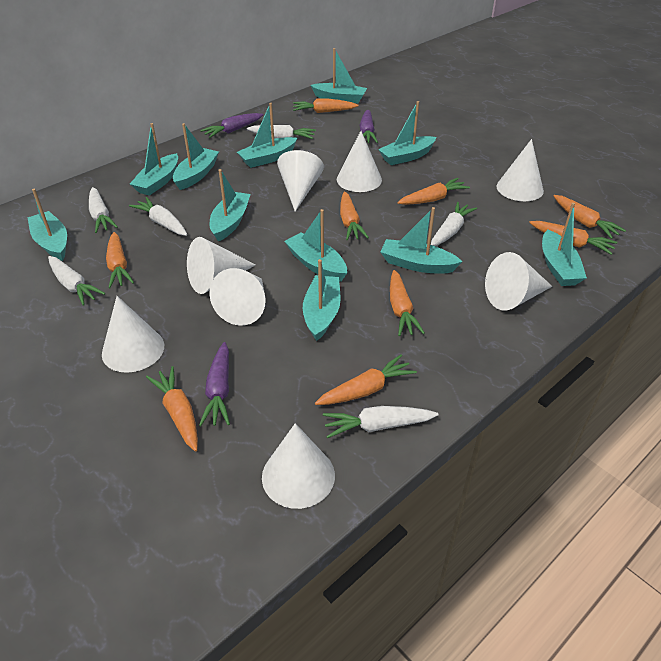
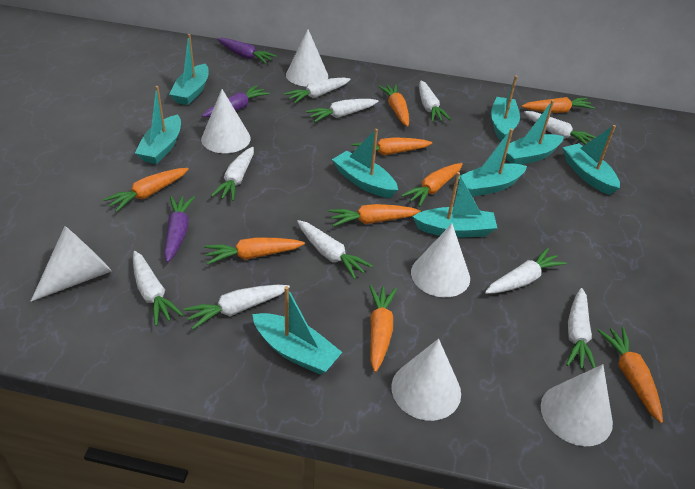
turquoise boat: 11 -> 9
white carrot: 6 -> 10
white cone: 8 -> 6

